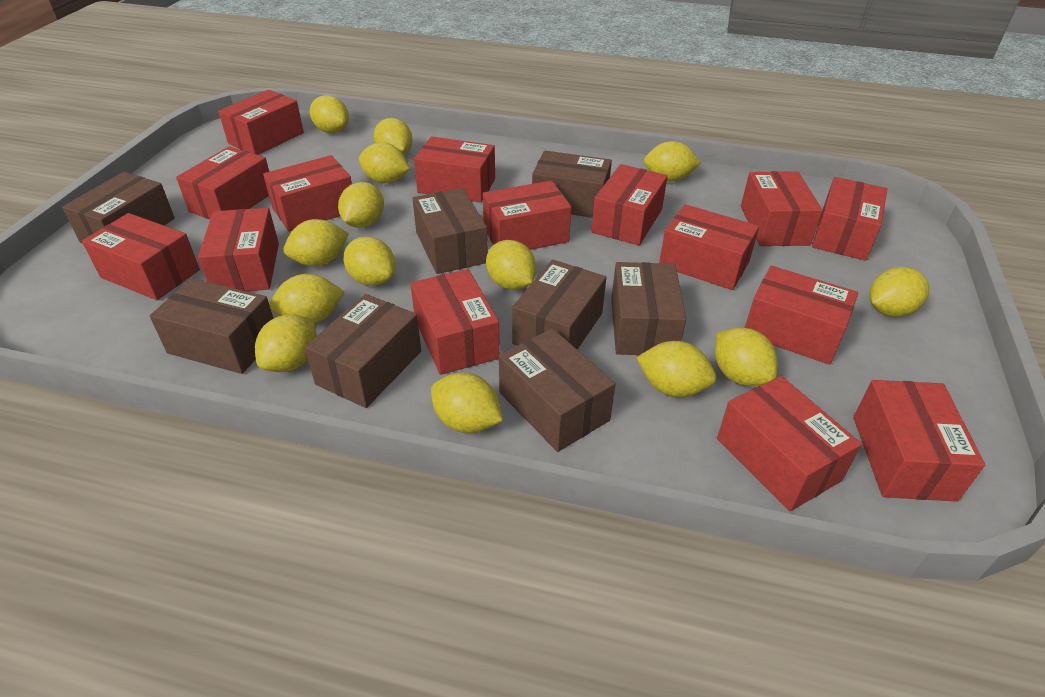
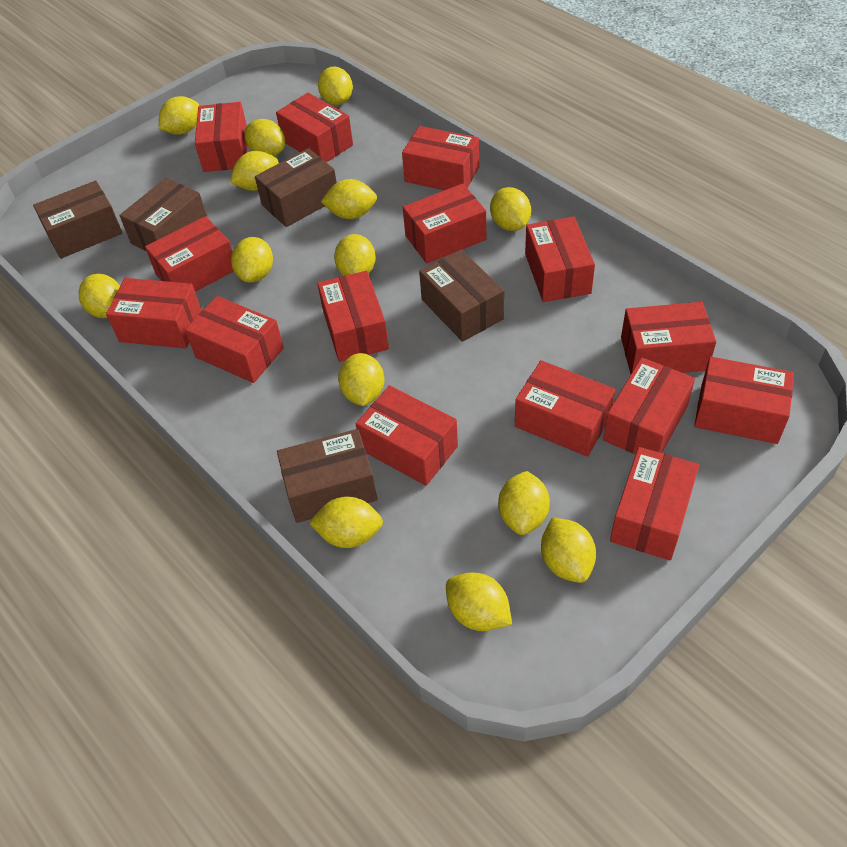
brown box: 8 -> 5

